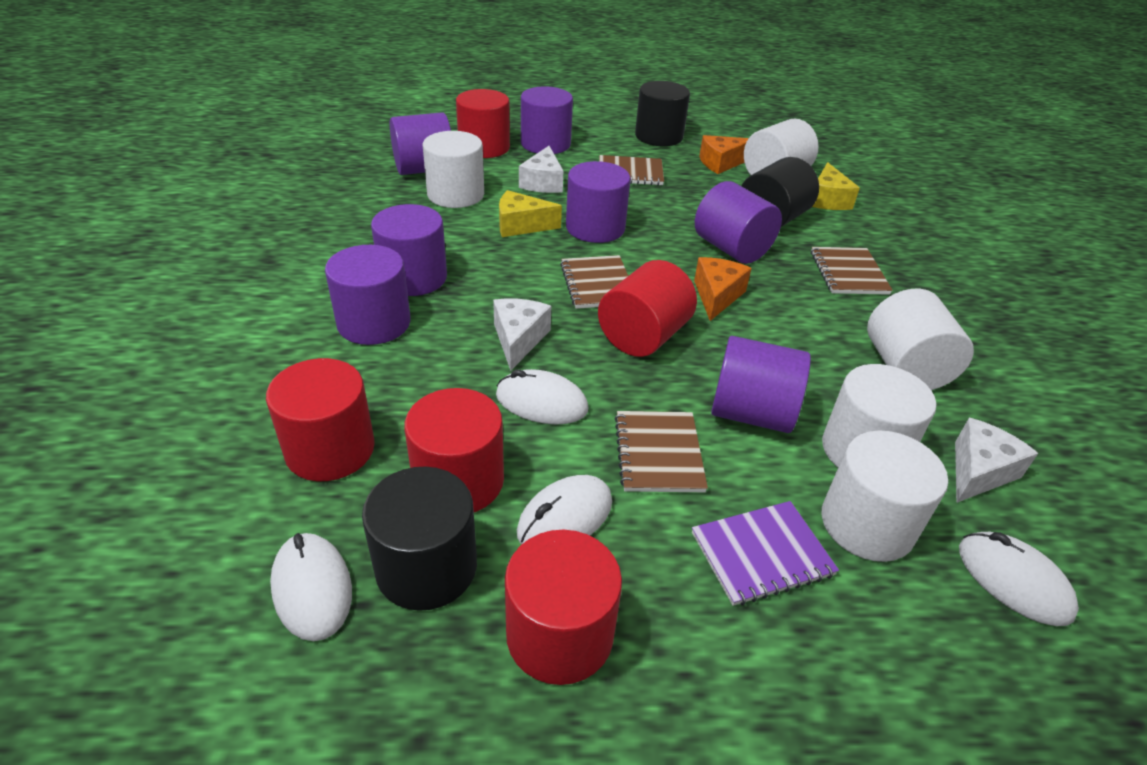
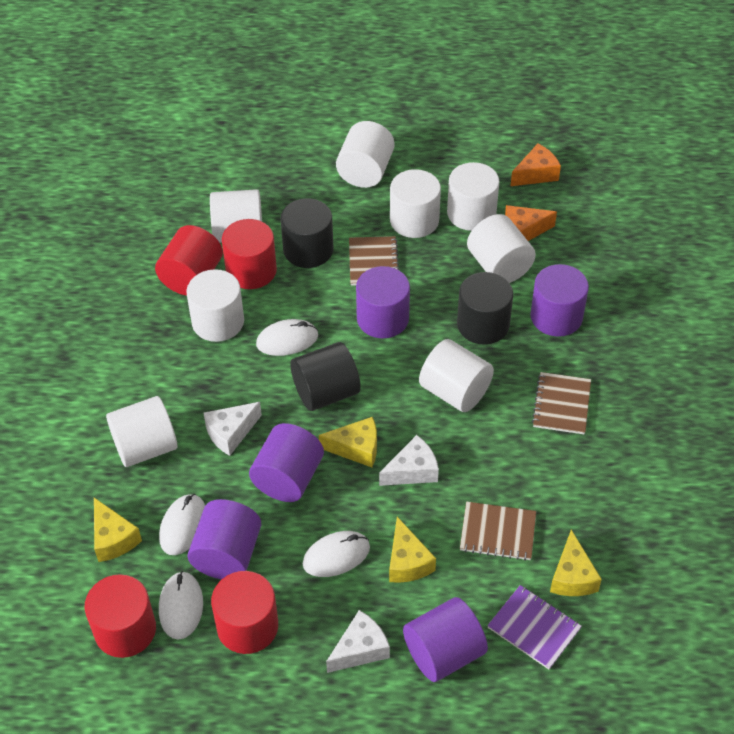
brown notebook: 4 -> 3
purple cylinder: 7 -> 5
red cylinder: 5 -> 4
white cylinder: 5 -> 8
yellow cheese: 2 -> 4

